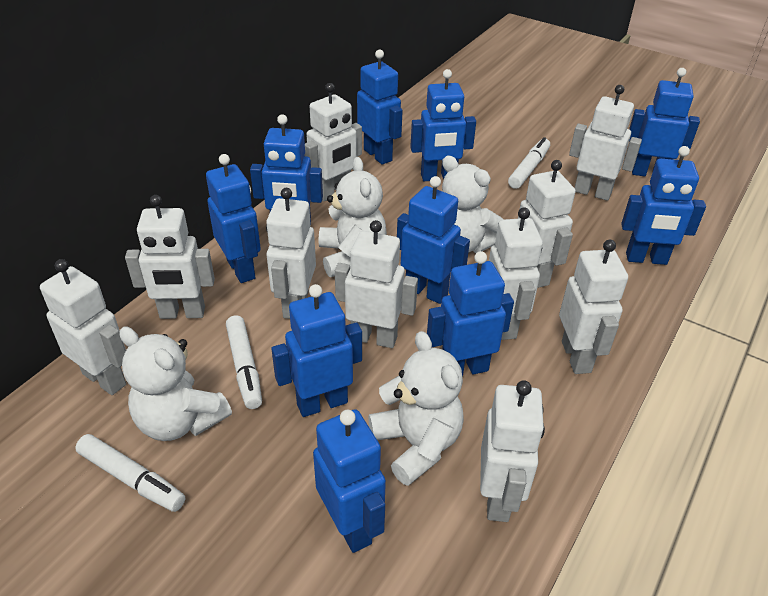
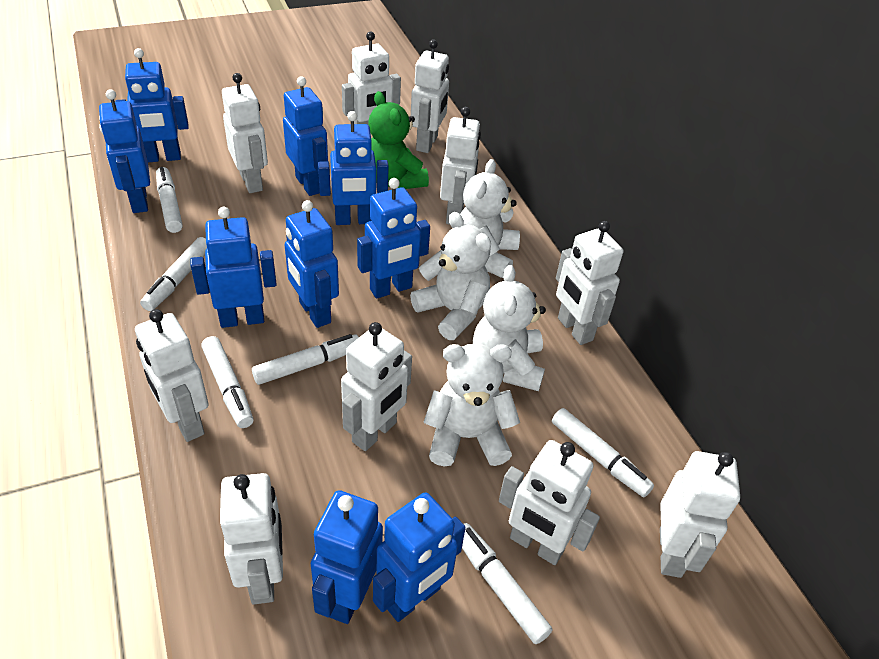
blue robot: 10 -> 9
green teddy bear: 0 -> 1
white marker: 3 -> 6

